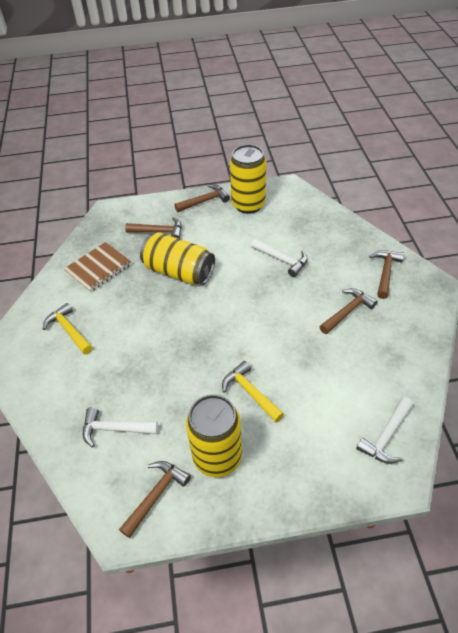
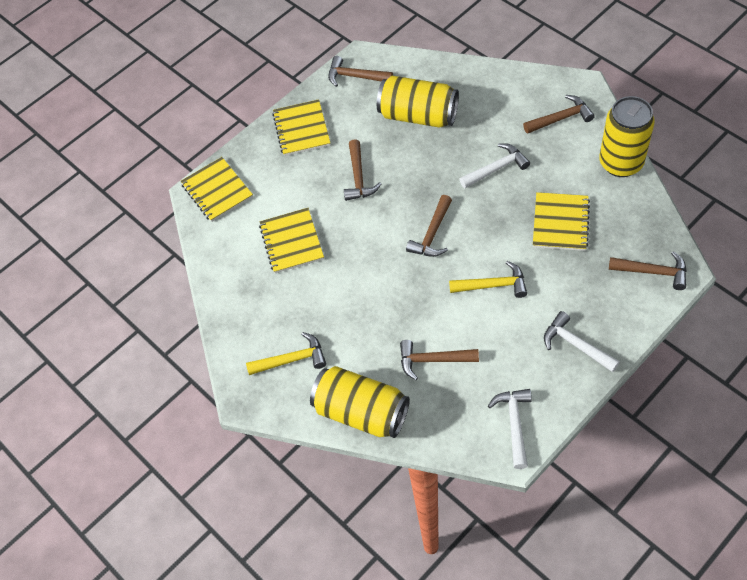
brown hammer: 5 -> 6
brown notebook: 1 -> 0
yellow notebook: 0 -> 4

